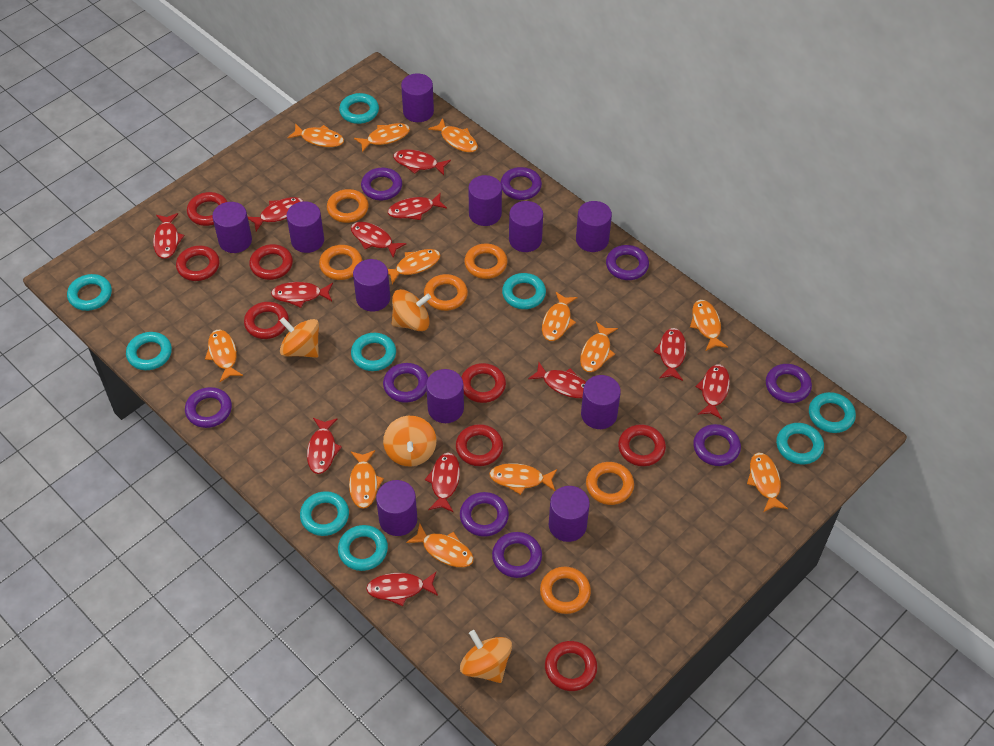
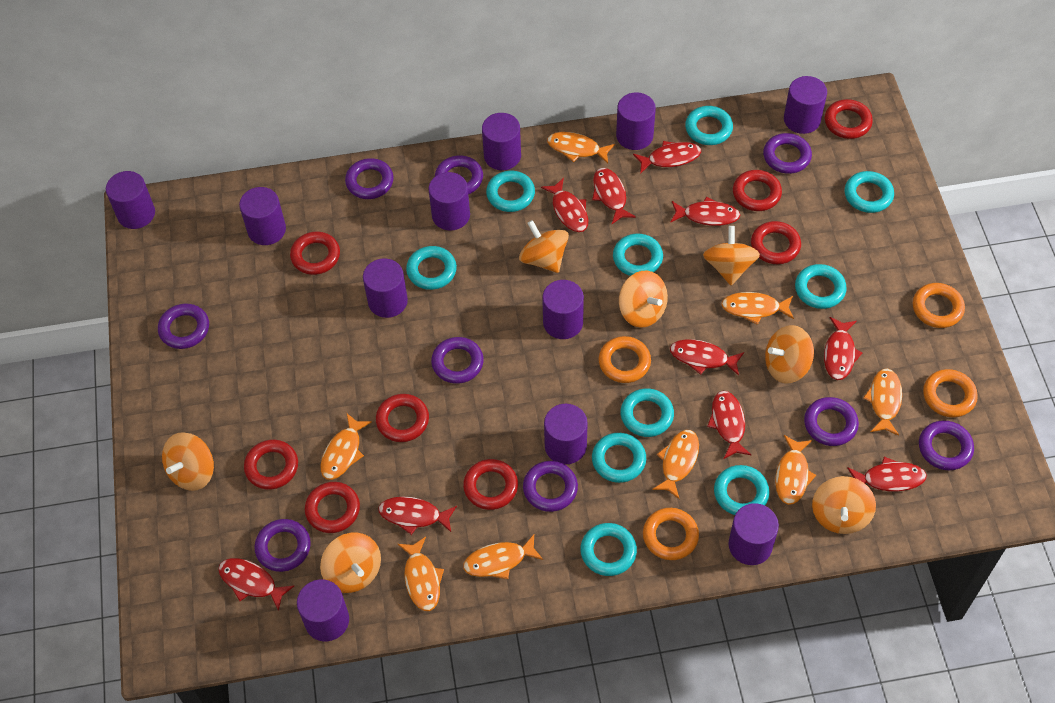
orange fish: 12 -> 8
orange ring: 6 -> 4
orange spinning top: 4 -> 7
red fish: 12 -> 10
turquoise ring: 9 -> 10

